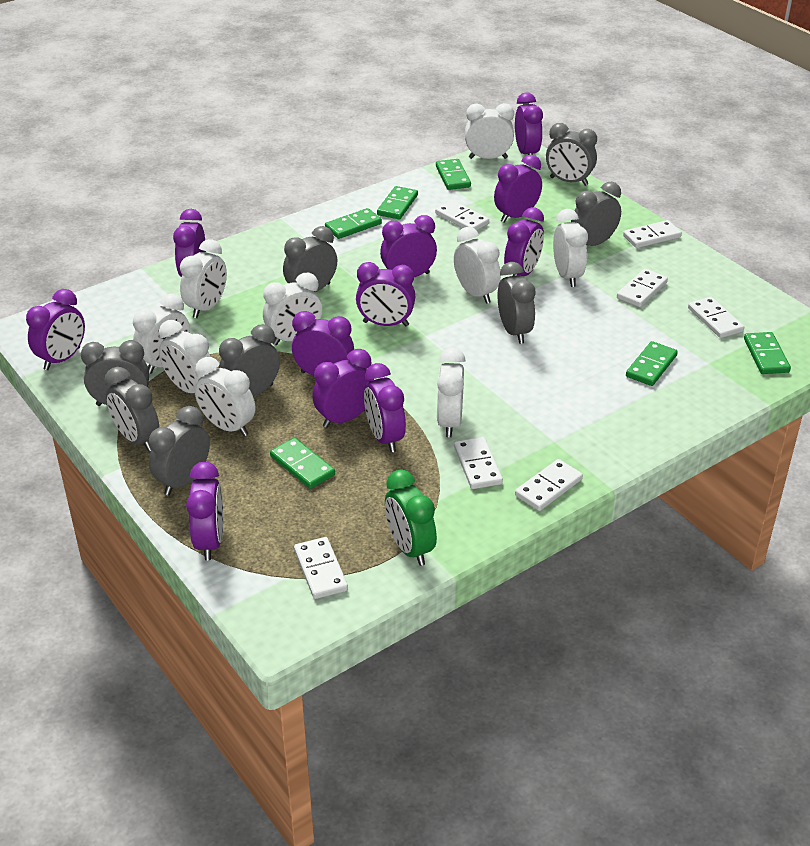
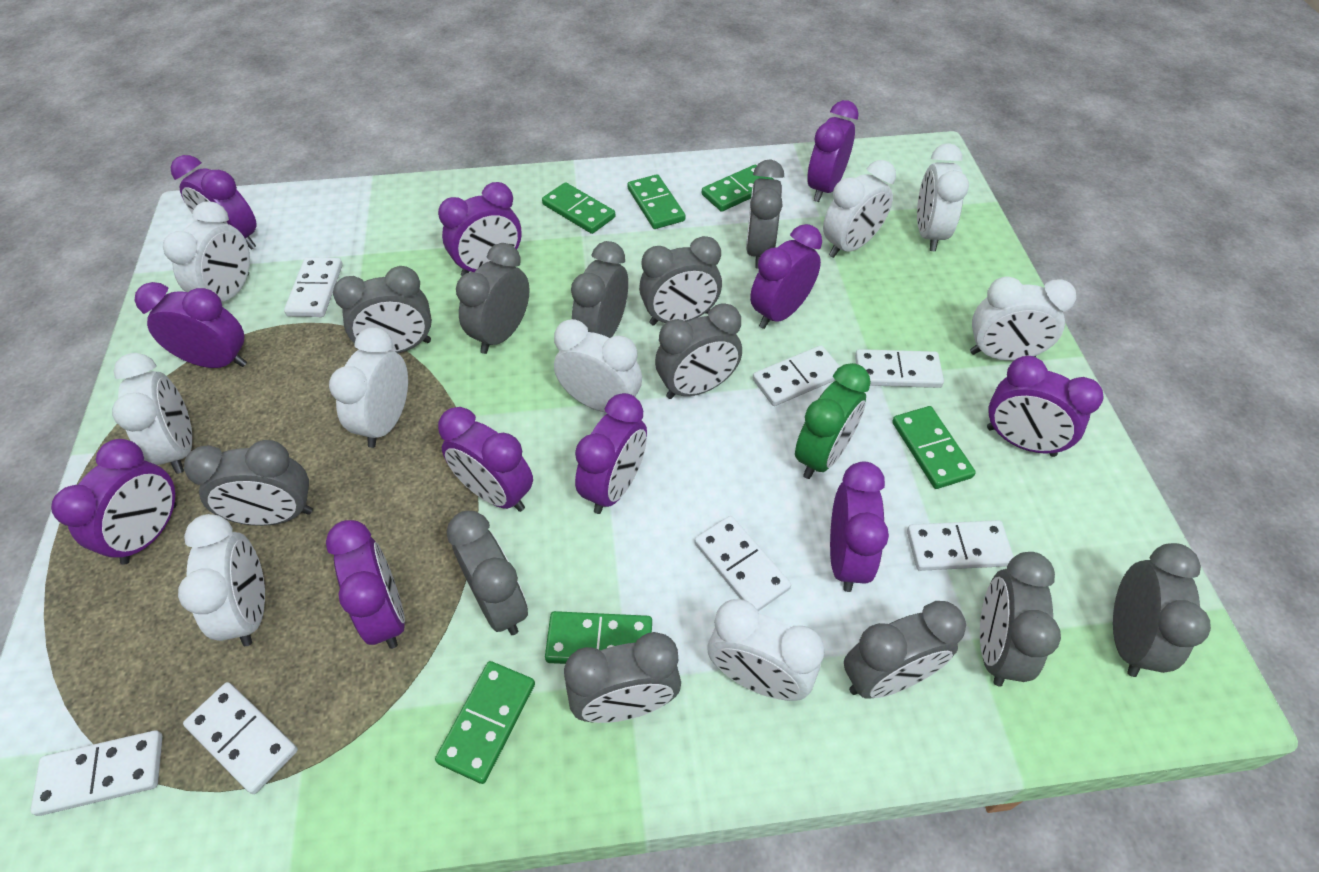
grey clock: 8 -> 12

